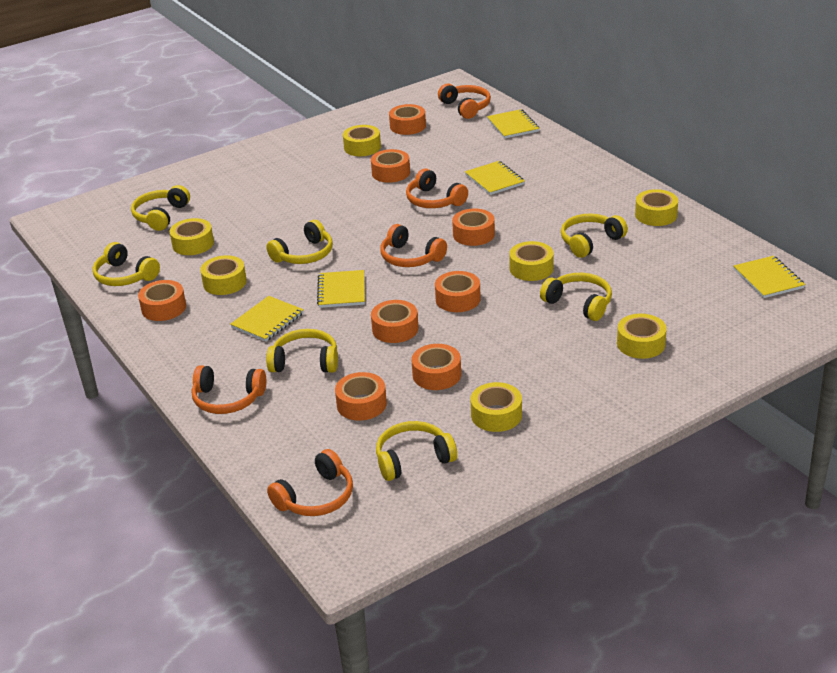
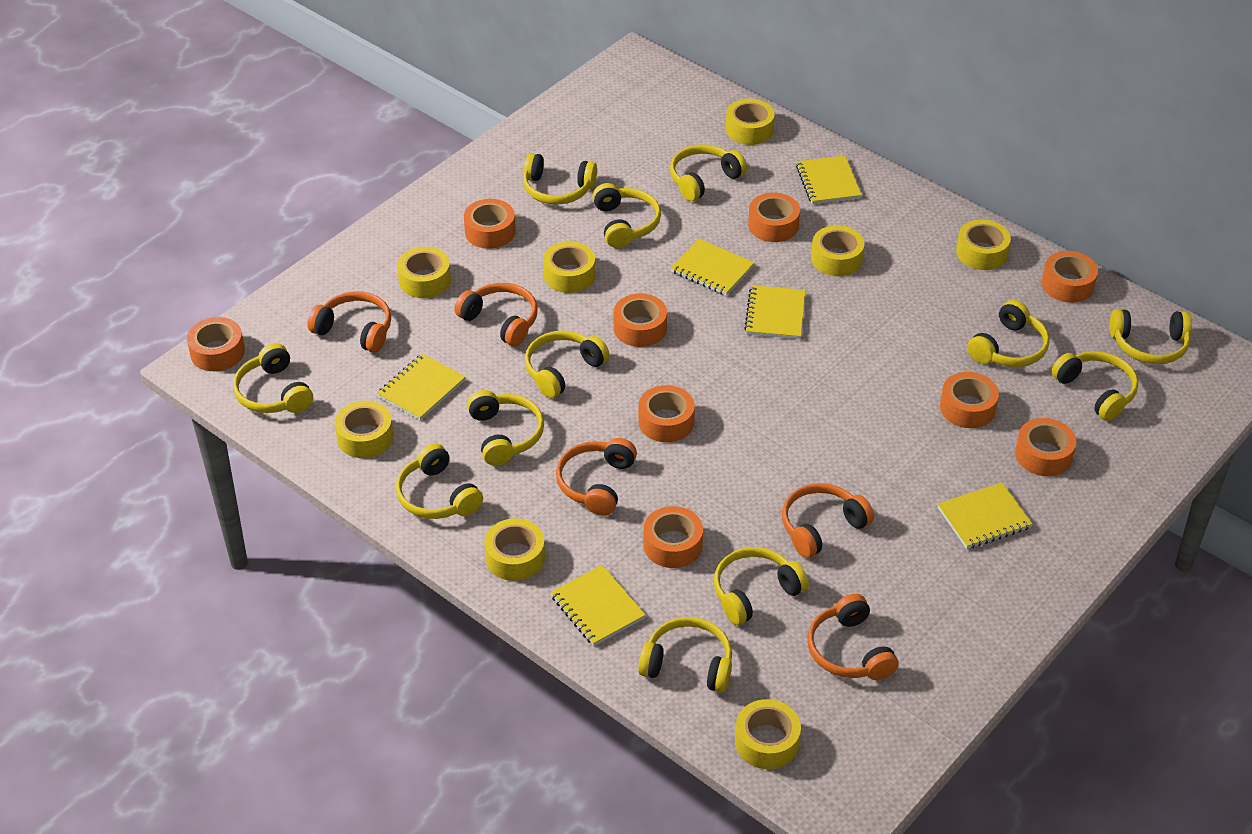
orange tape: 8 -> 9
yellow headphones: 7 -> 12
yellow notebook: 5 -> 6
yellow tape: 7 -> 8

